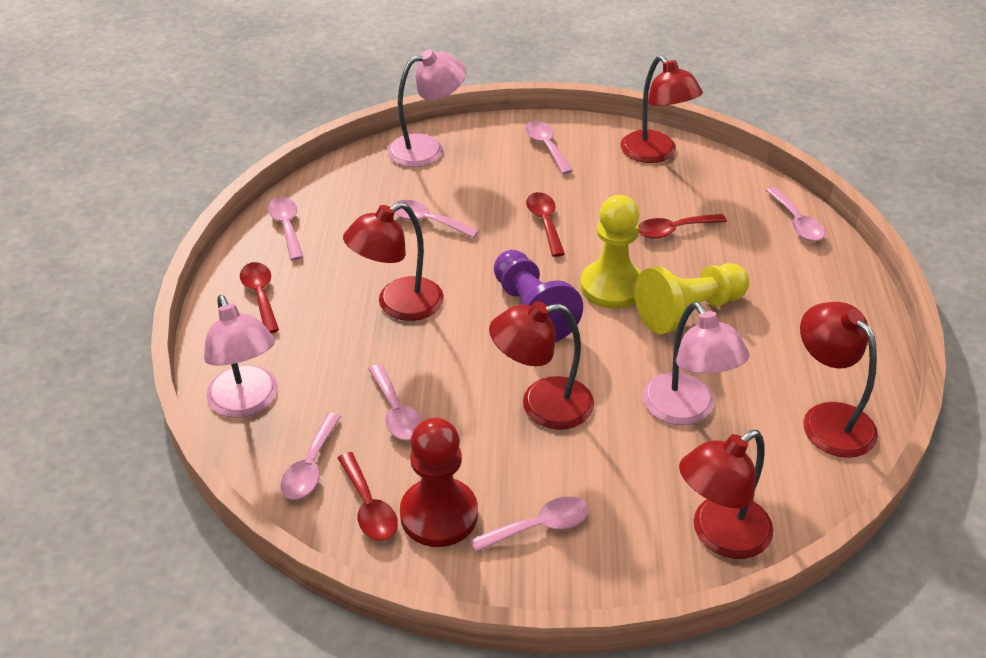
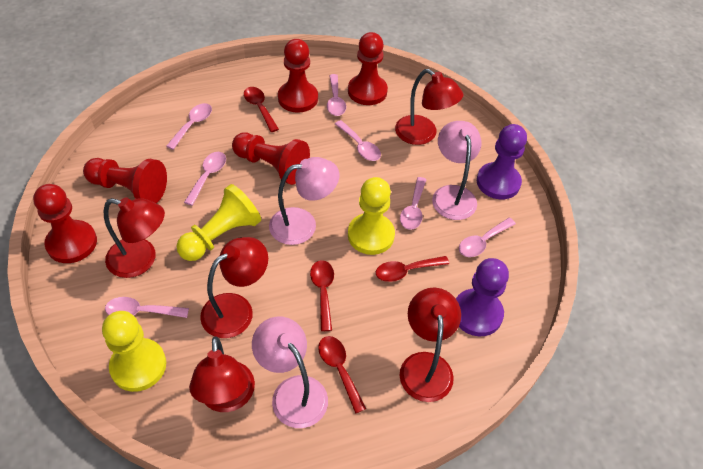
purple pawn: 1 -> 2
red pawn: 1 -> 5
yellow pawn: 2 -> 3

